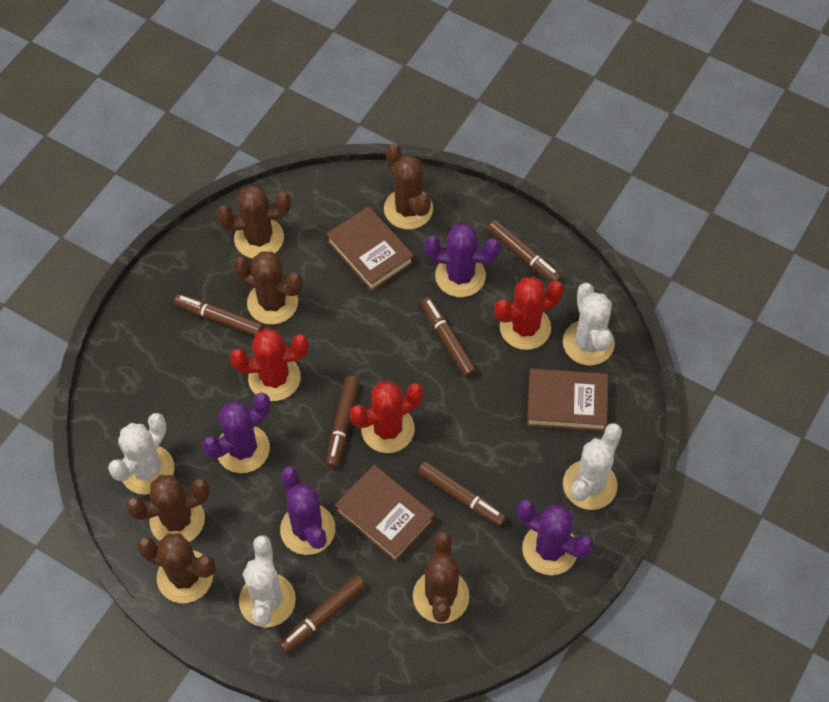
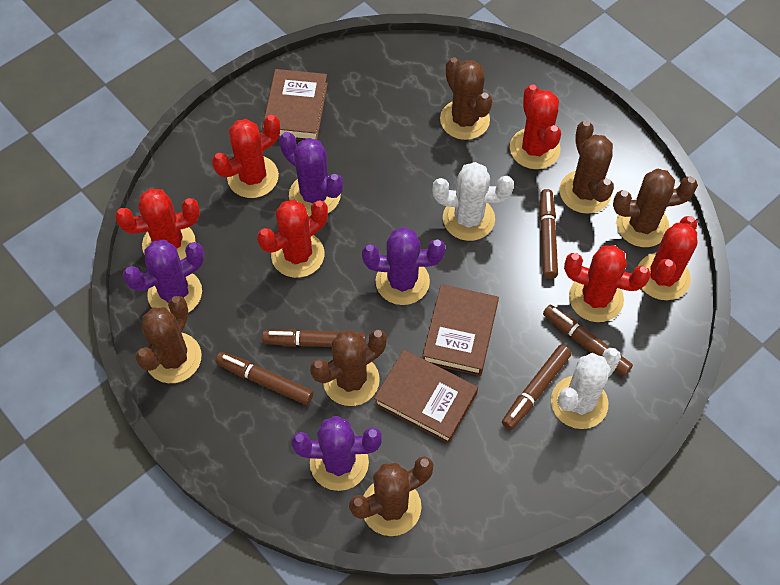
brown marker: 6 -> 5
red cactus: 3 -> 6
white cactus: 4 -> 2

